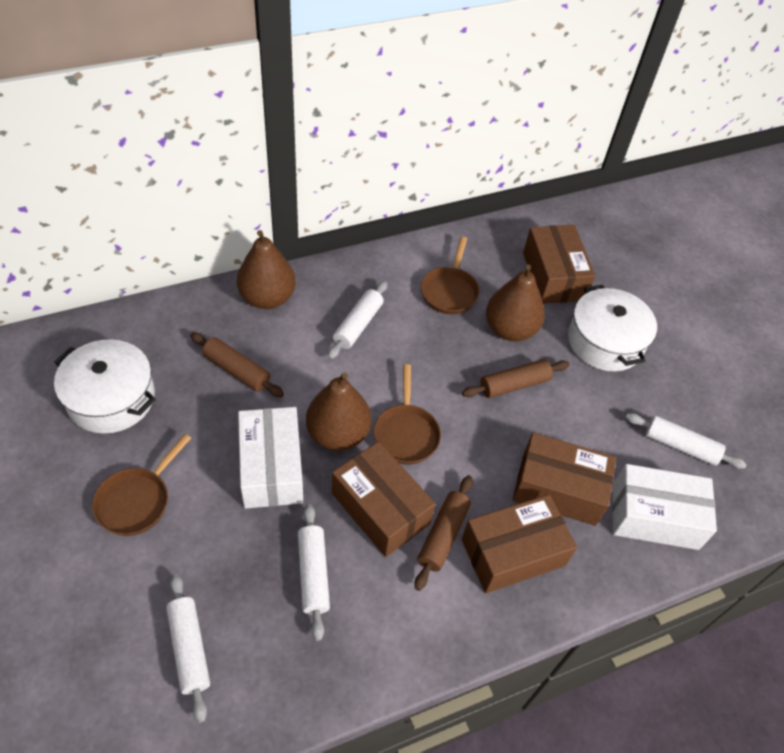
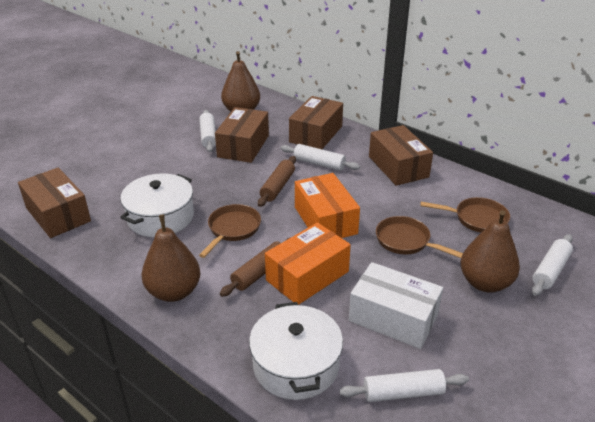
brown rolling pin: 3 -> 2
orange box: 0 -> 2
white box: 2 -> 1

